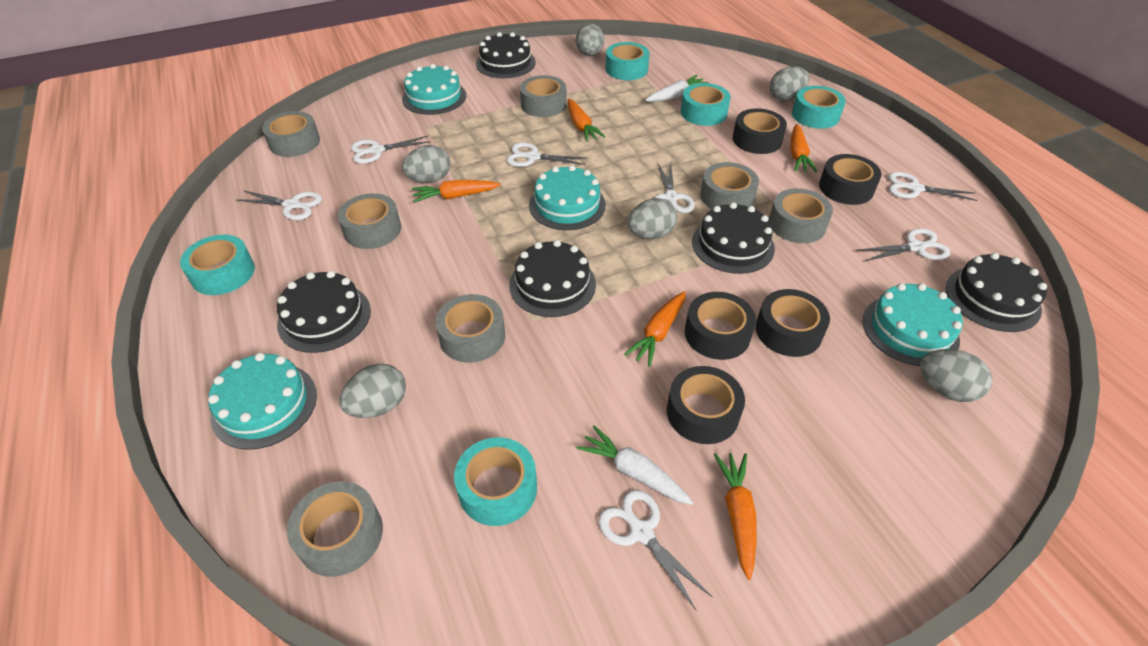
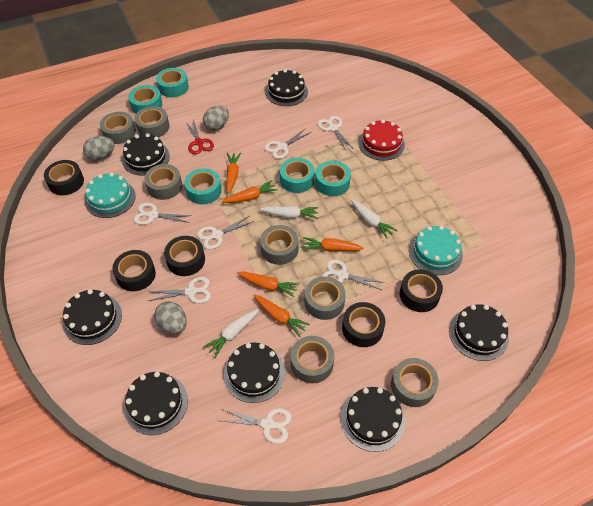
black cake: 5 -> 7
grey egg: 6 -> 3
red cake: 0 -> 1
red scissors: 0 -> 1
turquoise cake: 4 -> 2
white carrot: 2 -> 3

